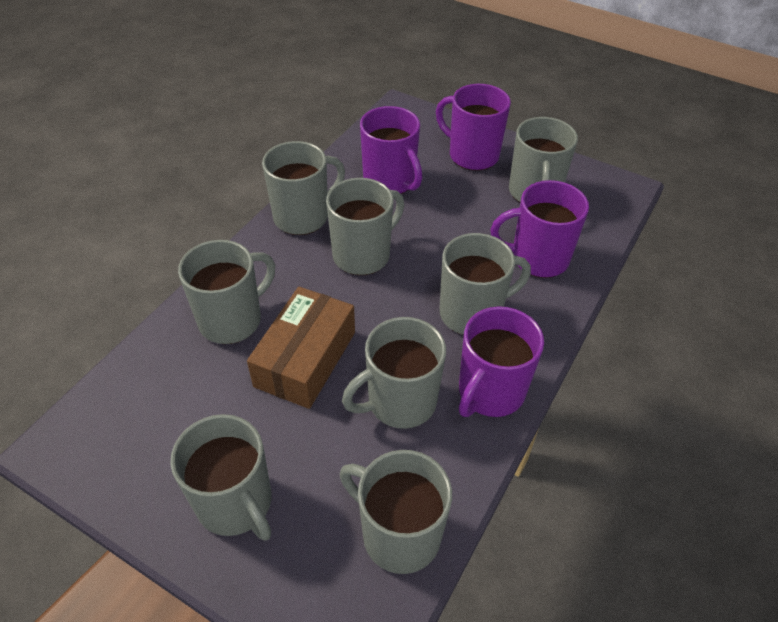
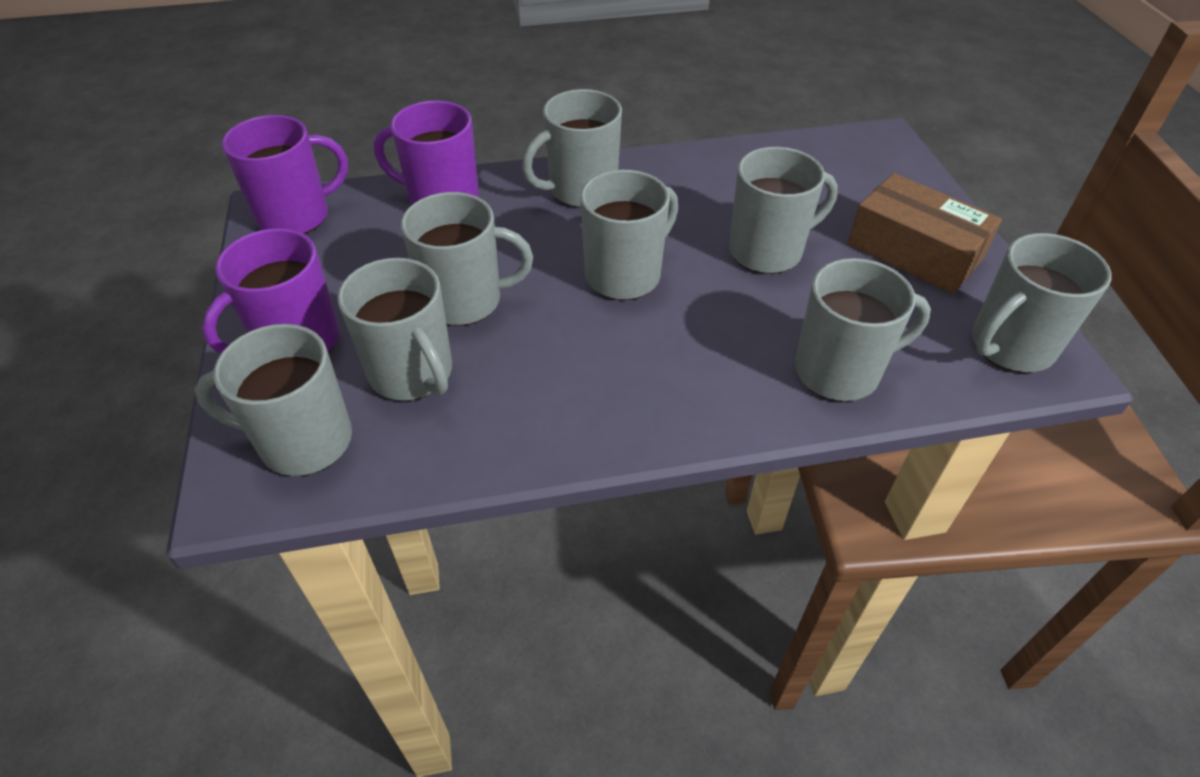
purple mug: 4 -> 3

